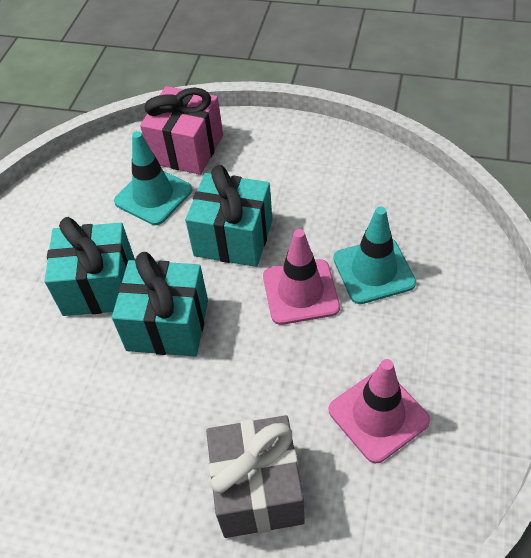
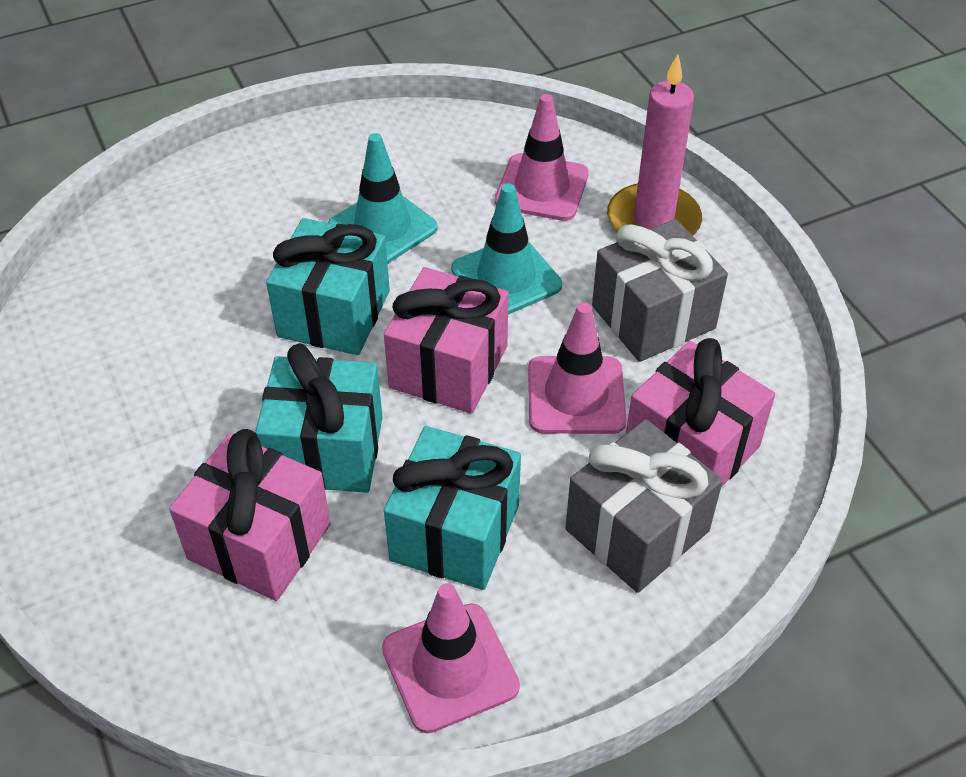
grey gift: 1 -> 2
pink candle: 0 -> 1
pink gift: 1 -> 3
pink traffic cone: 2 -> 3

